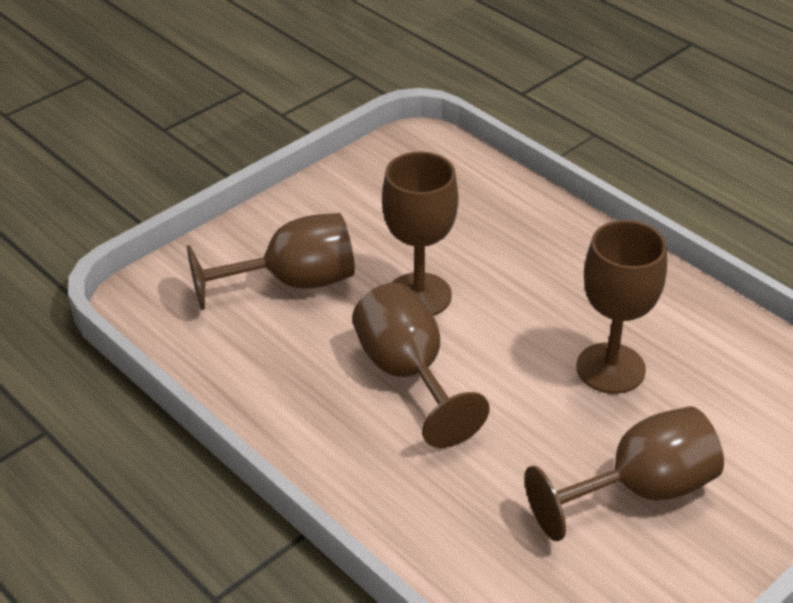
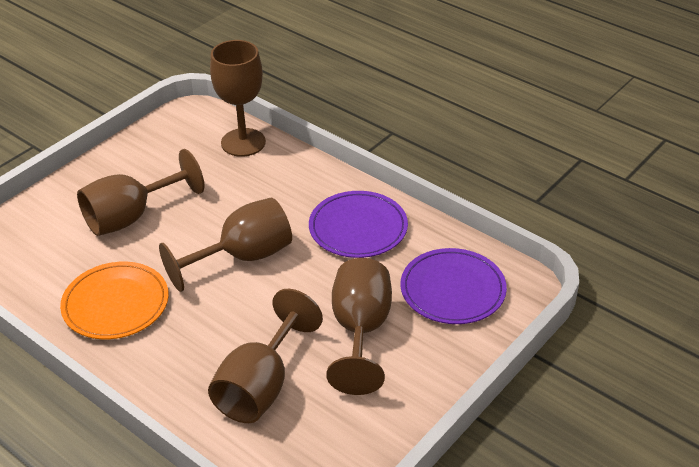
orange plate: 0 -> 1
purple plate: 0 -> 2

